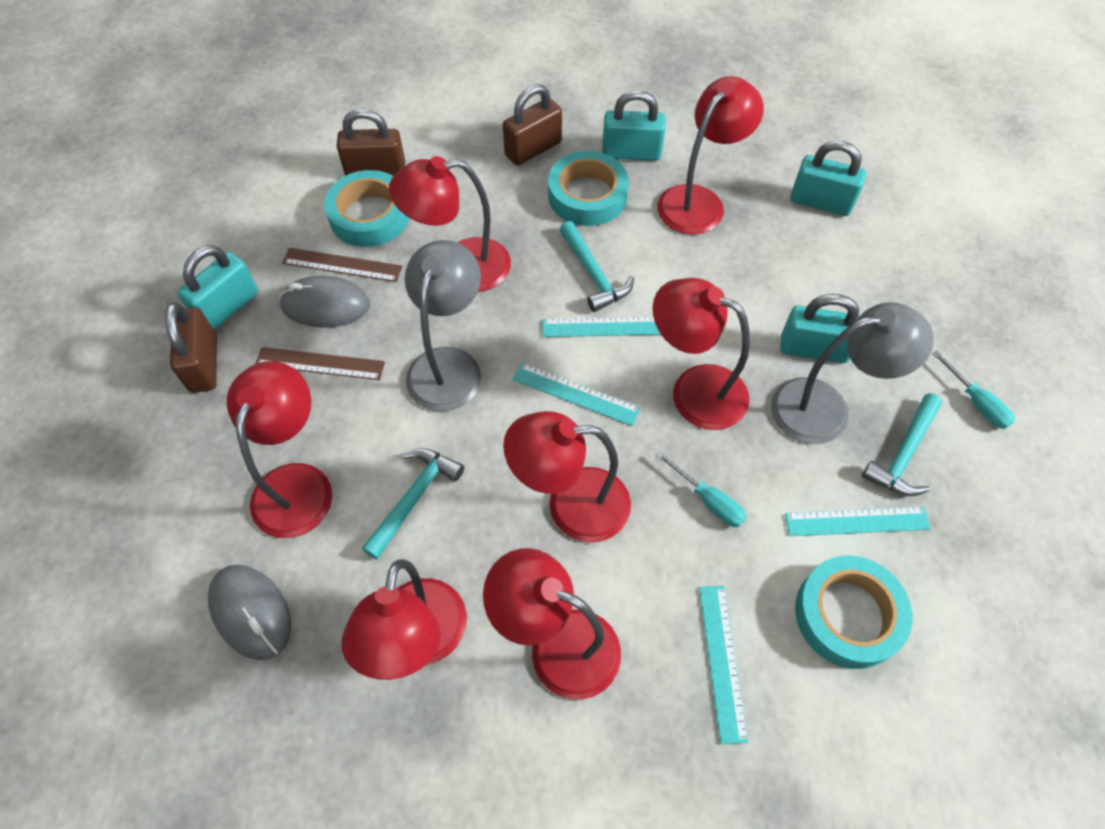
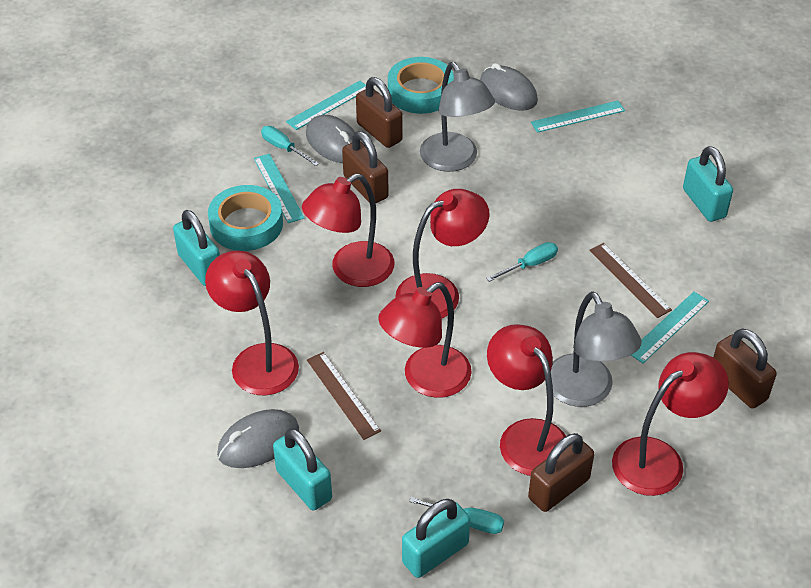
brown padlock: 3 -> 4
grey mouse: 2 -> 3
red lamp: 7 -> 6
turquoise hammer: 3 -> 0
turquoise screwdriver: 2 -> 3
turquoise tape: 3 -> 2

